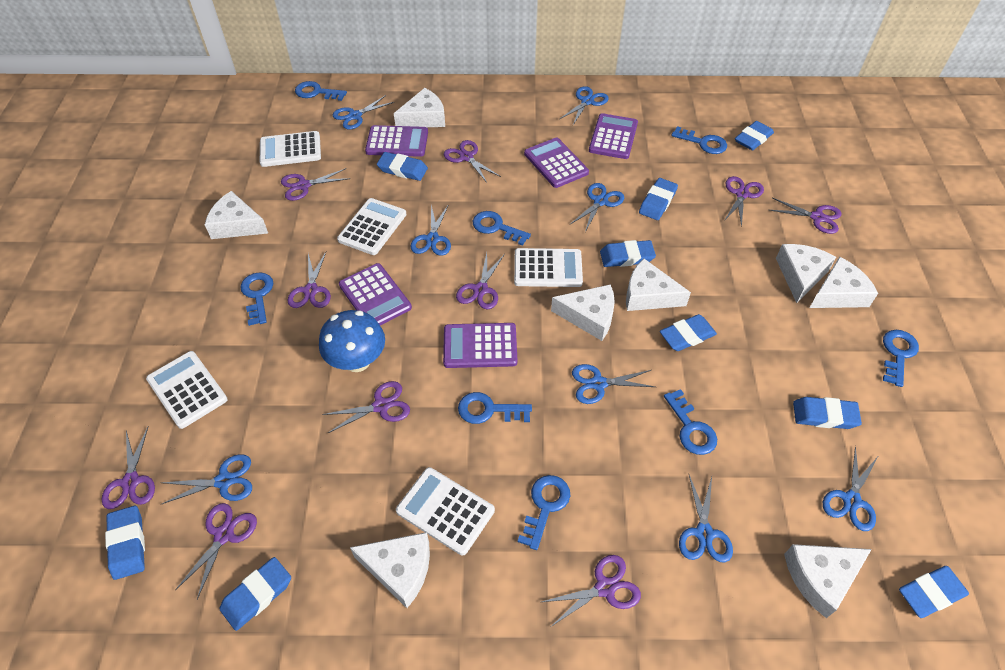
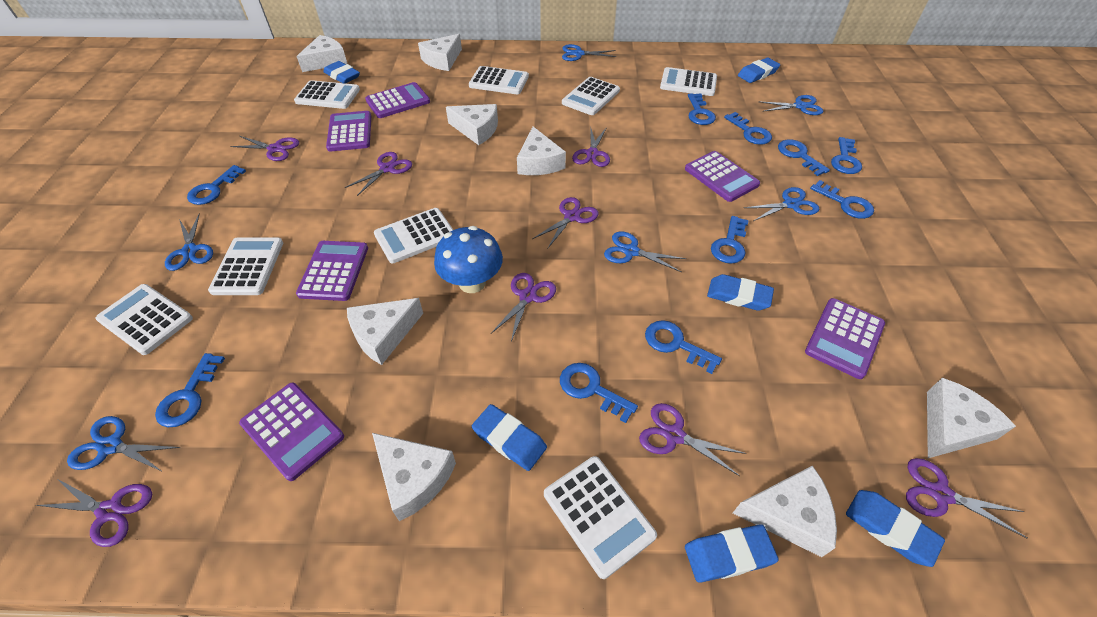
blue eraser: 9 -> 6
blue key: 8 -> 10
blue scissors: 8 -> 6
purple calculator: 5 -> 6
purple scissors: 10 -> 8
white calculator: 5 -> 8

